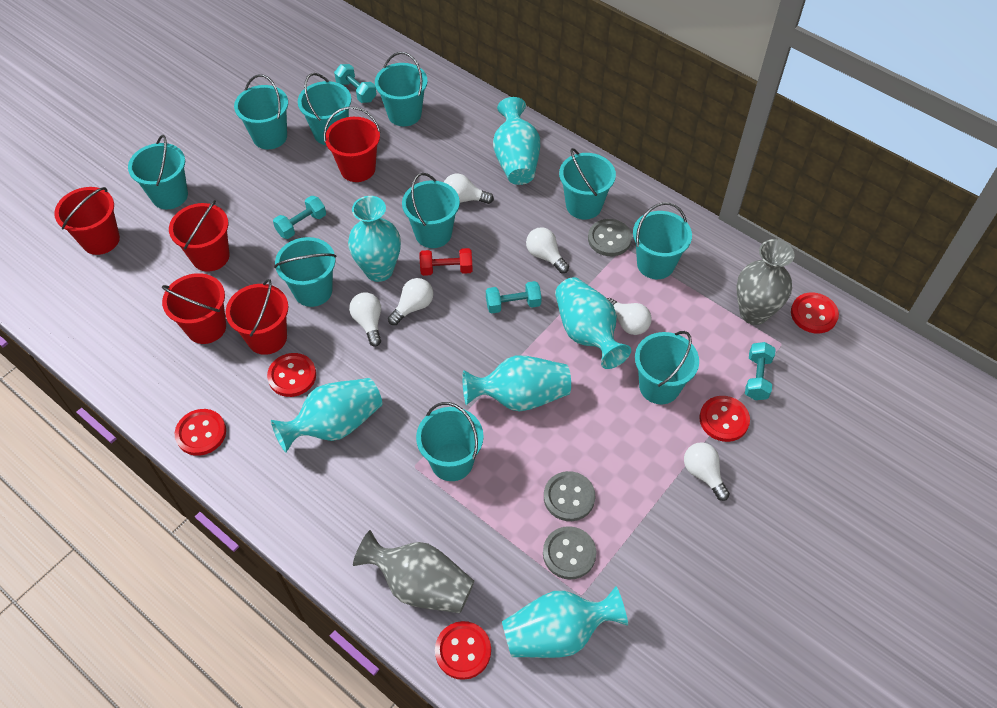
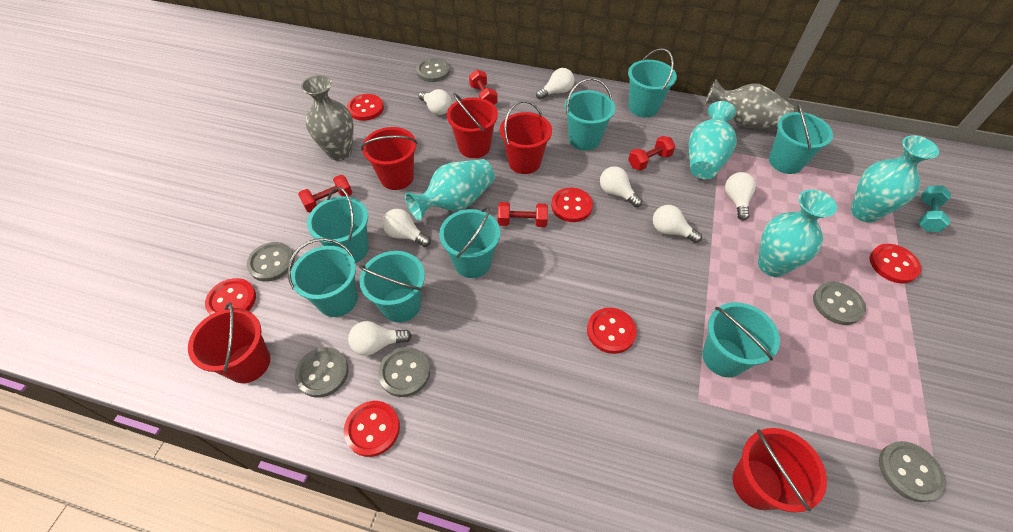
grey button: 3 -> 6
red button: 5 -> 6
red dumbbell: 1 -> 4
turquoise bucket: 10 -> 8
turquoise dumbbell: 4 -> 1
turquoise vase: 6 -> 4
white light bulb: 6 -> 7

